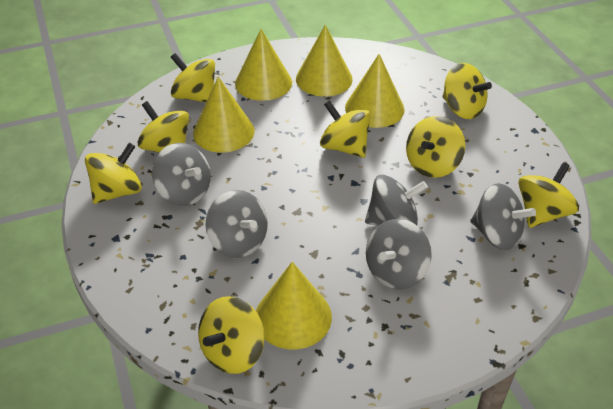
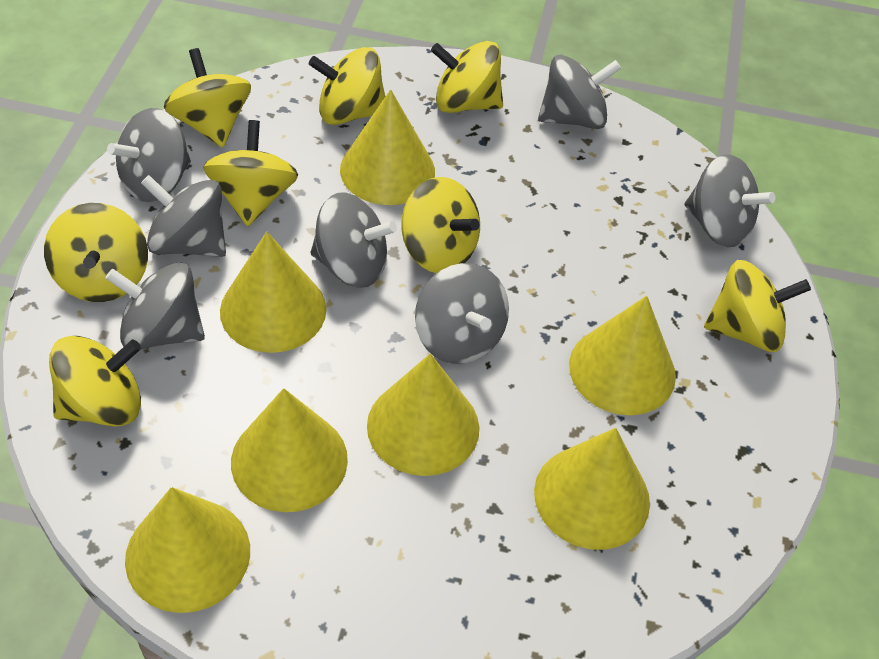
grey spinning top: 5 -> 7
yellow cone: 5 -> 7

